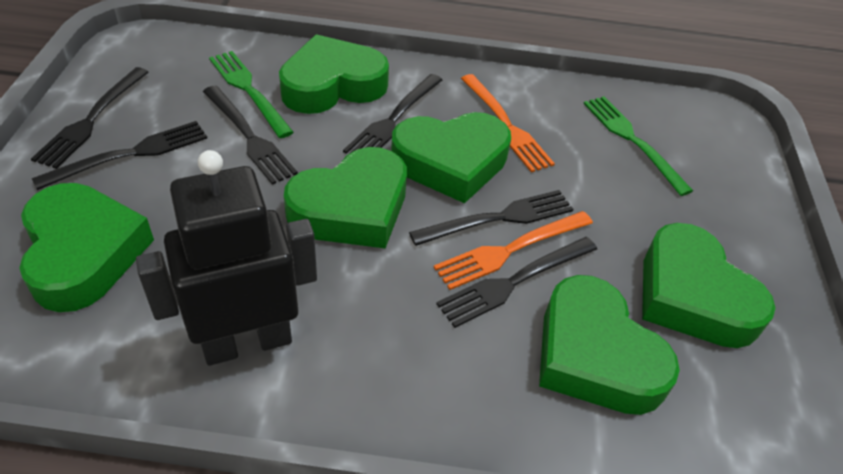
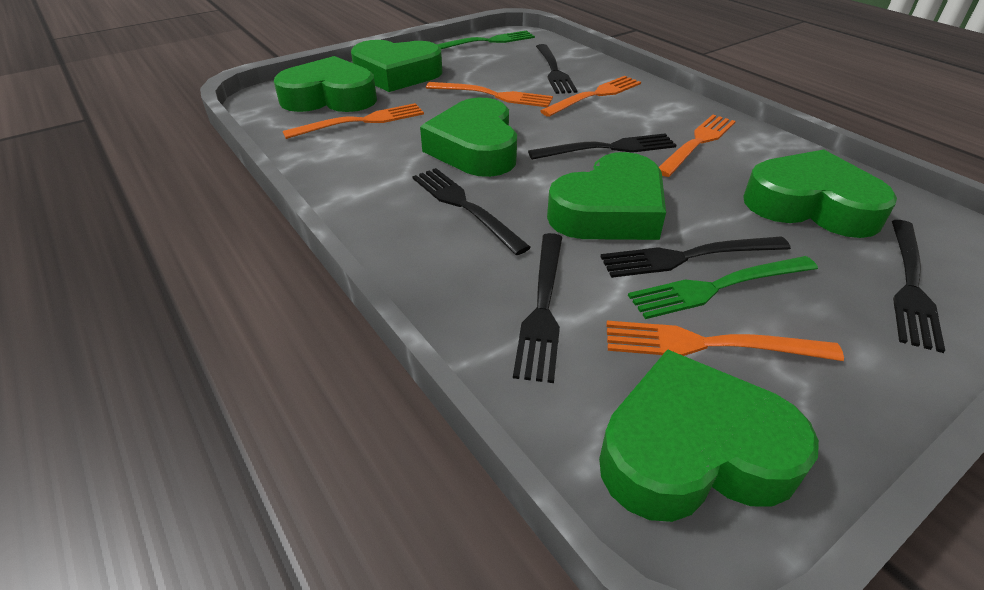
black robot: 1 -> 0
orange fork: 2 -> 5

